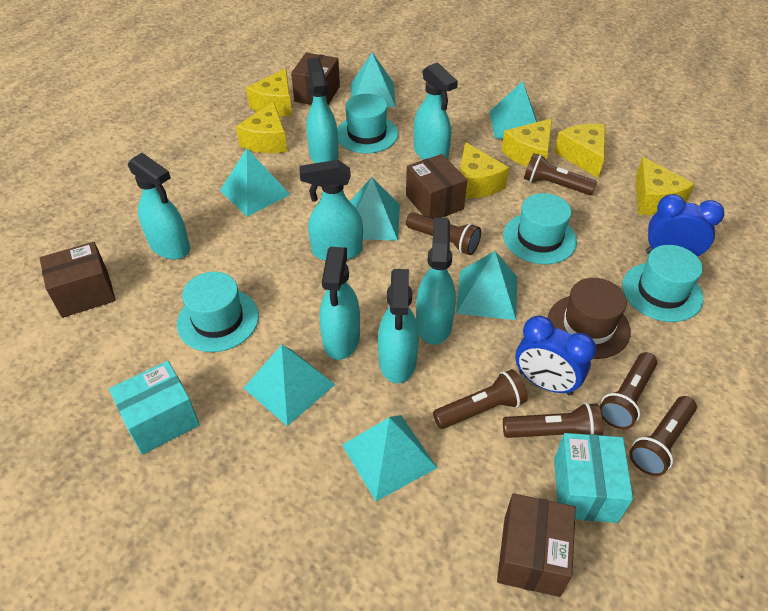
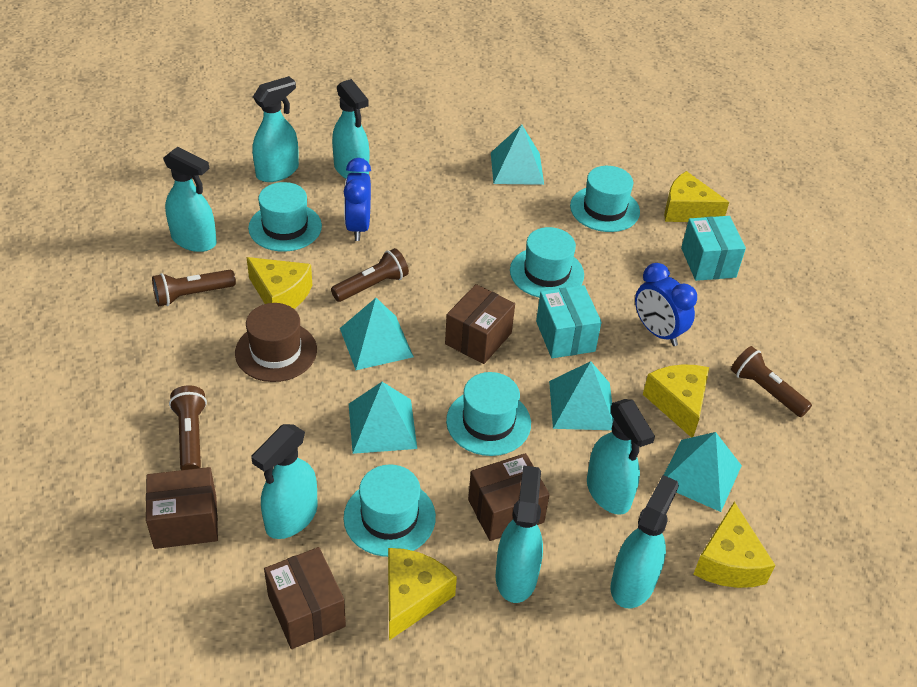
brown flashlight: 6 -> 4
turquoise hat: 4 -> 5
turquoise pyramid: 7 -> 5
yellow cheese: 6 -> 5

